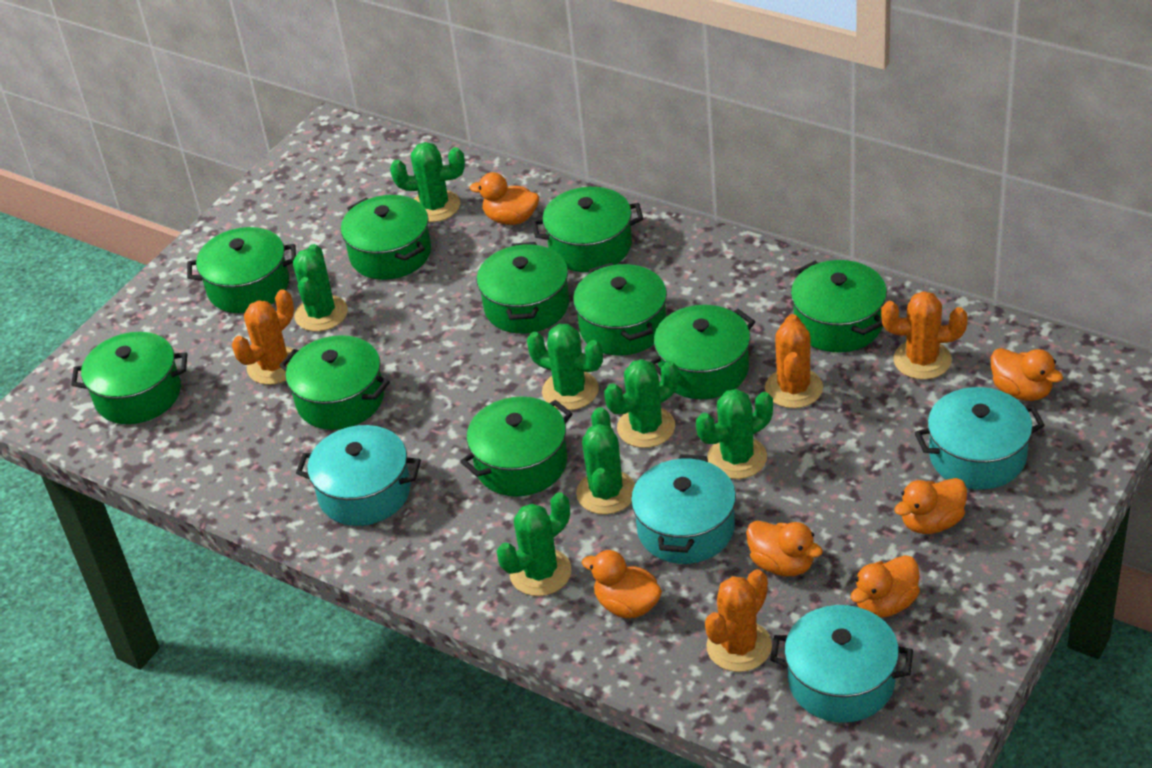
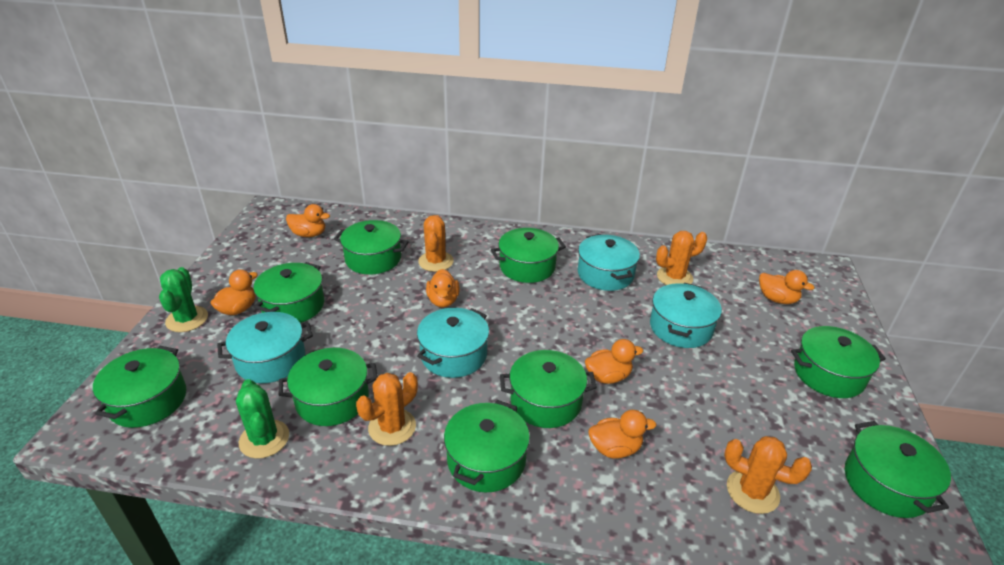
green cactus: 7 -> 2
green pot: 10 -> 9

